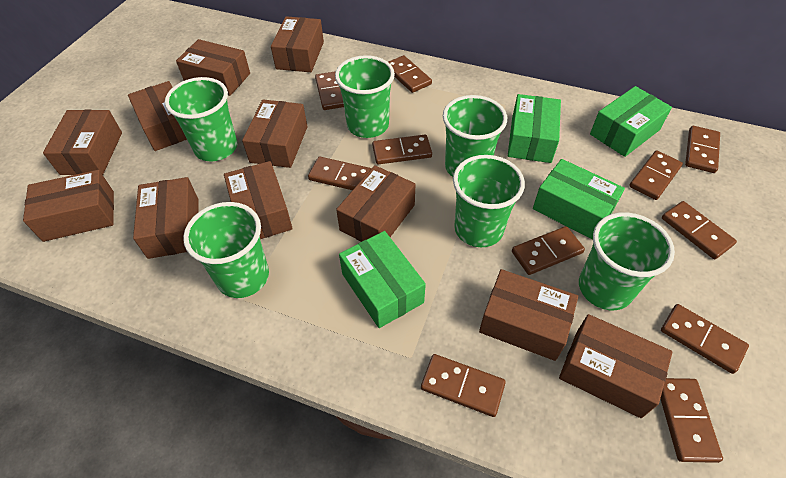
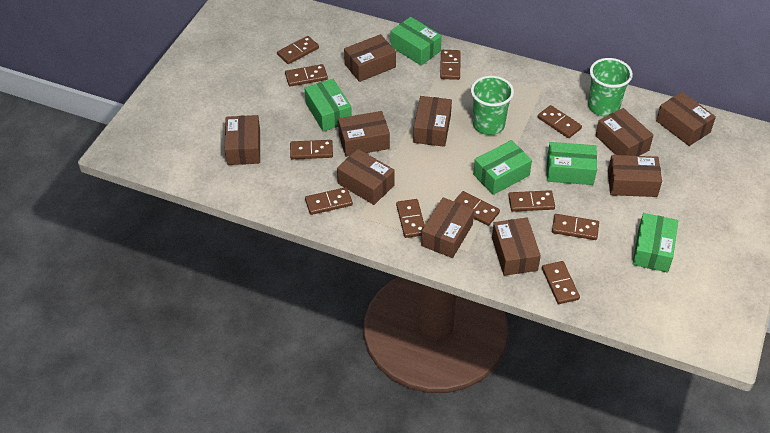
brown box: 11 -> 10
green box: 4 -> 5
green cup: 6 -> 2

